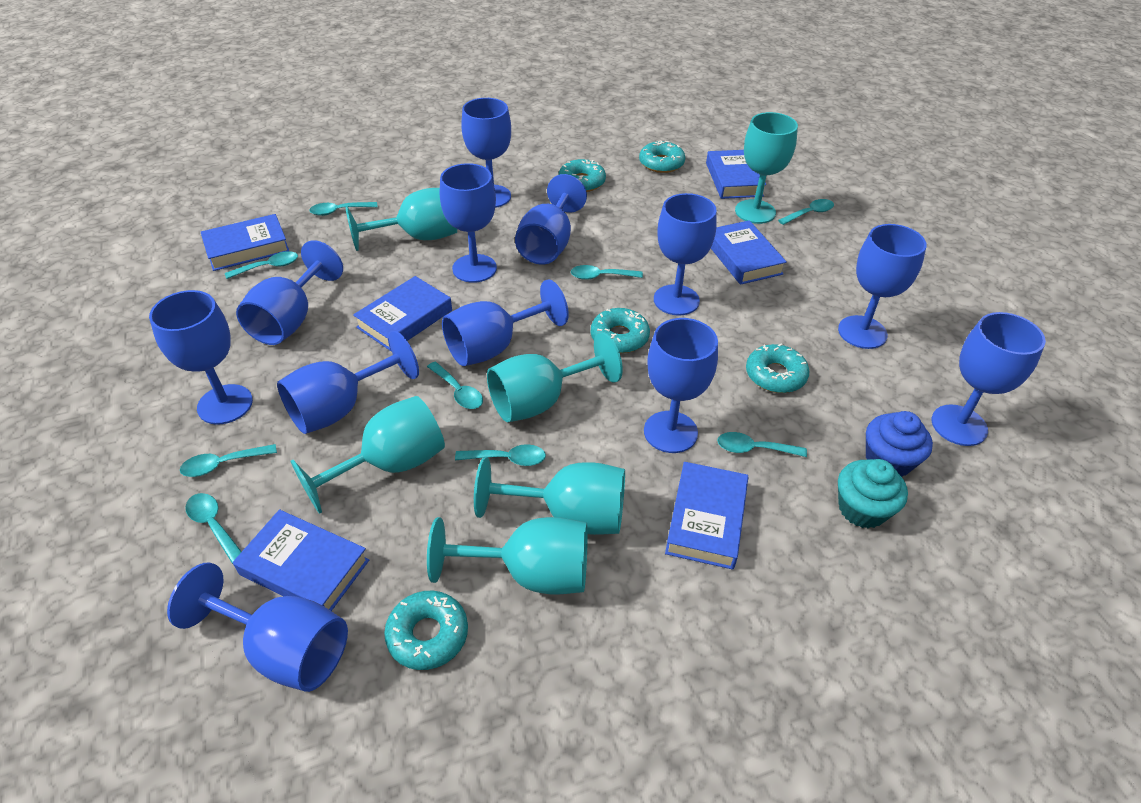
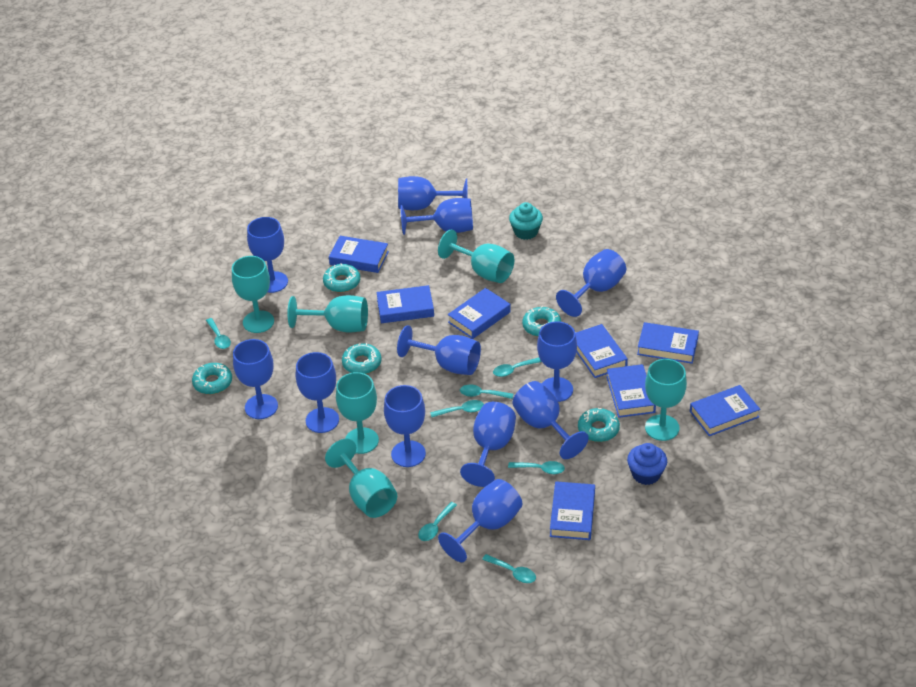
blue book: 6 -> 8
turquoise spoon: 9 -> 7

